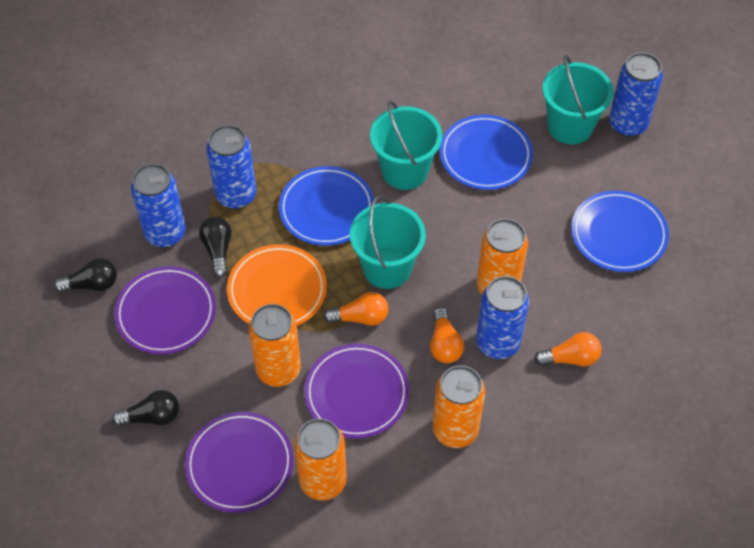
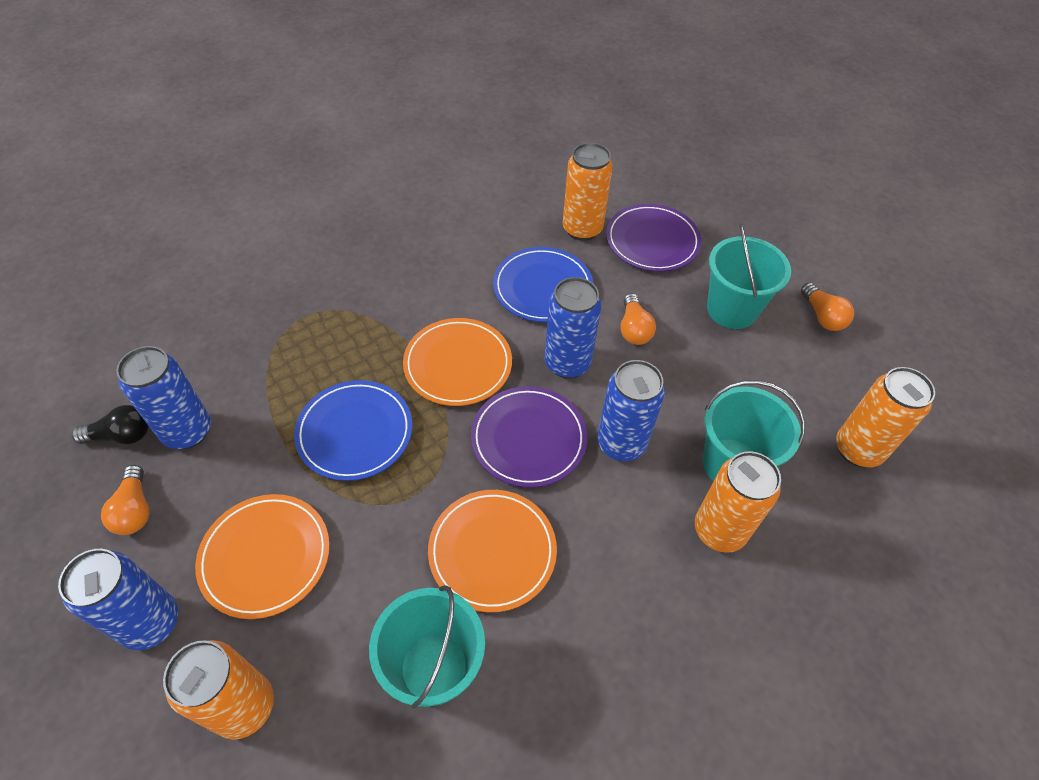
black light bulb: 3 -> 1
blue plate: 3 -> 2
orange plate: 1 -> 3
purple plate: 3 -> 2

